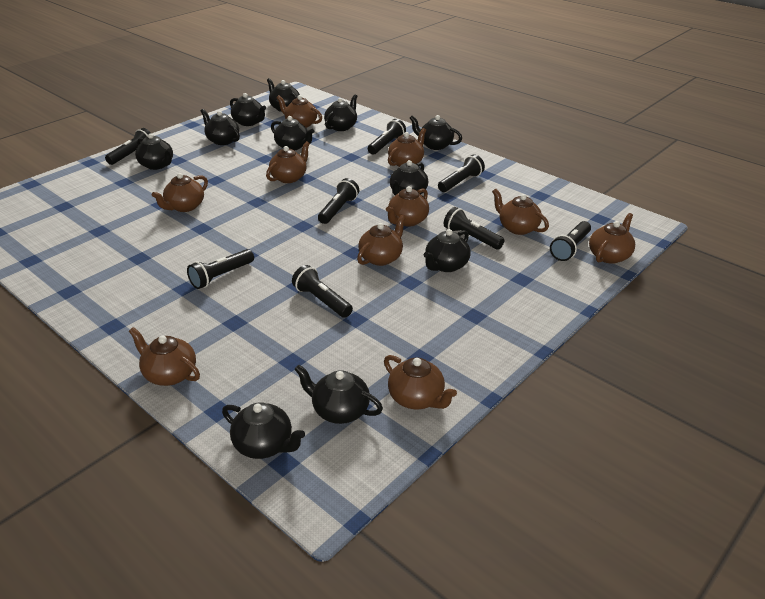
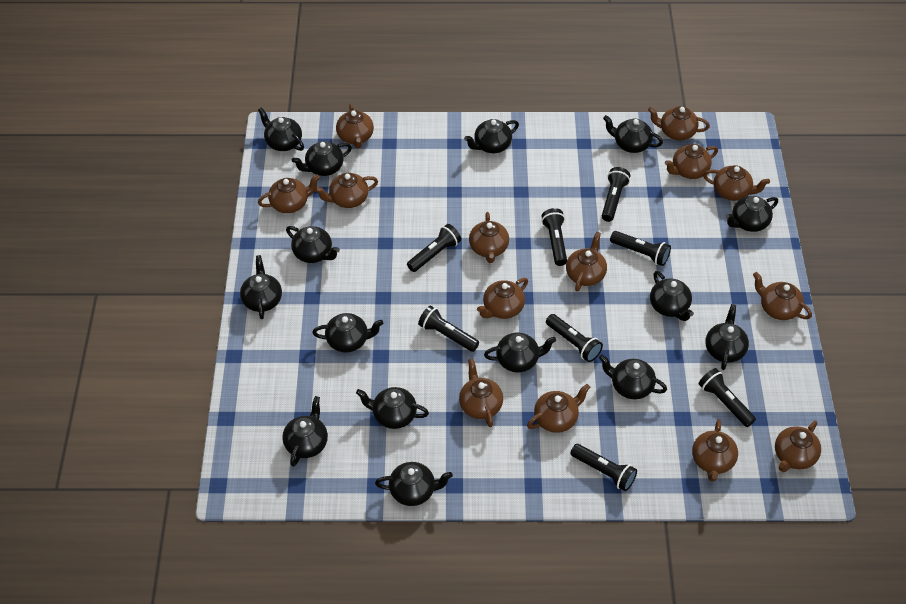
black teapot: 11 -> 15
brown teapot: 10 -> 14

